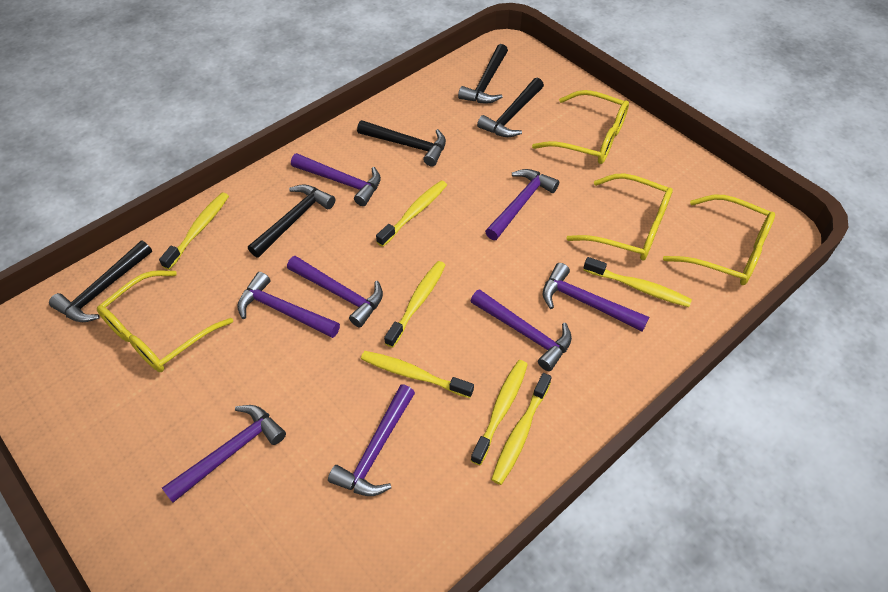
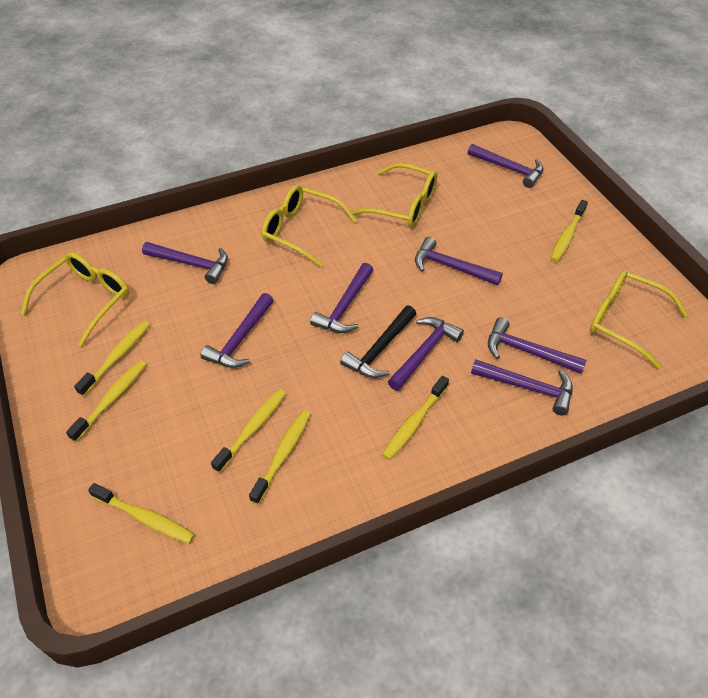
black hammer: 5 -> 1

